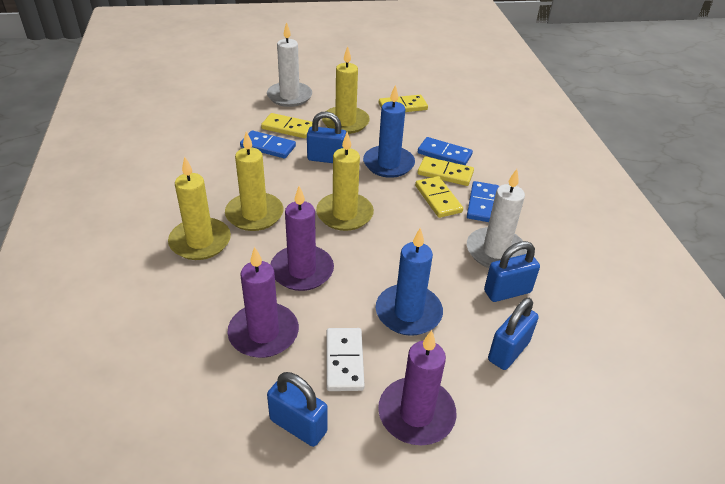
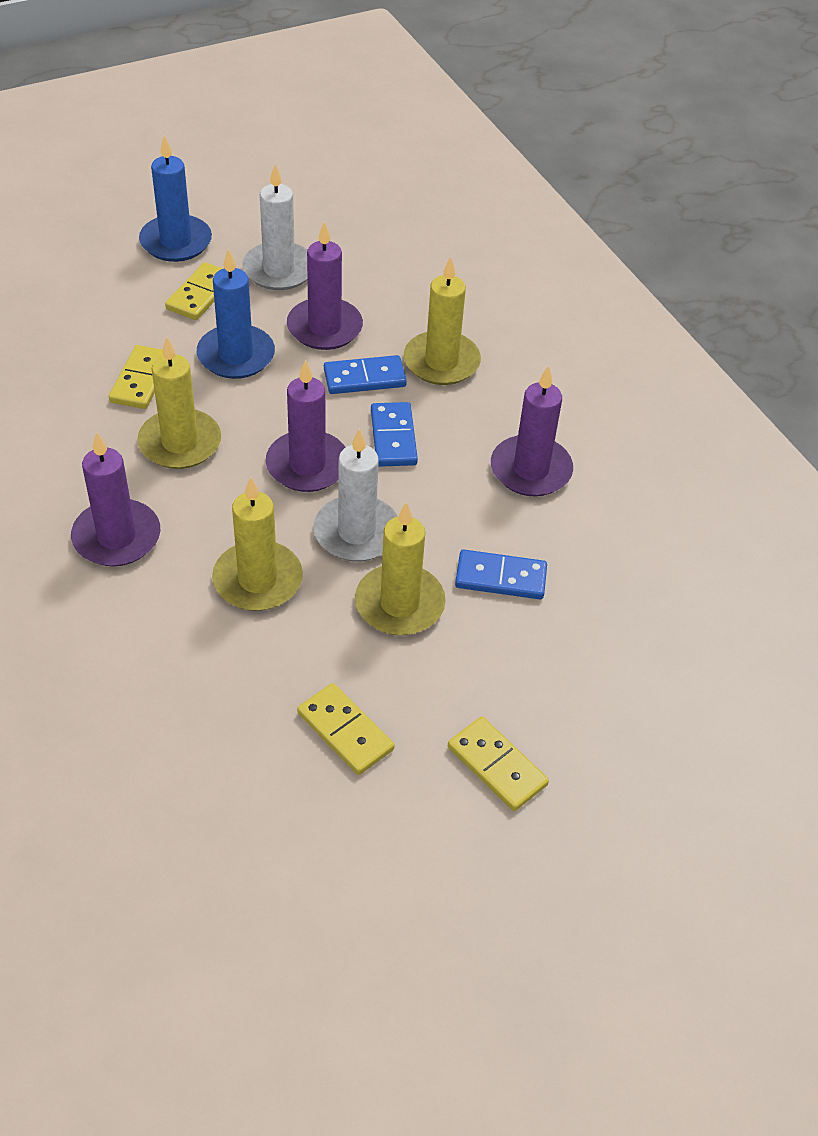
blue padlock: 4 -> 0
purple candle: 3 -> 4
white domino: 1 -> 0

